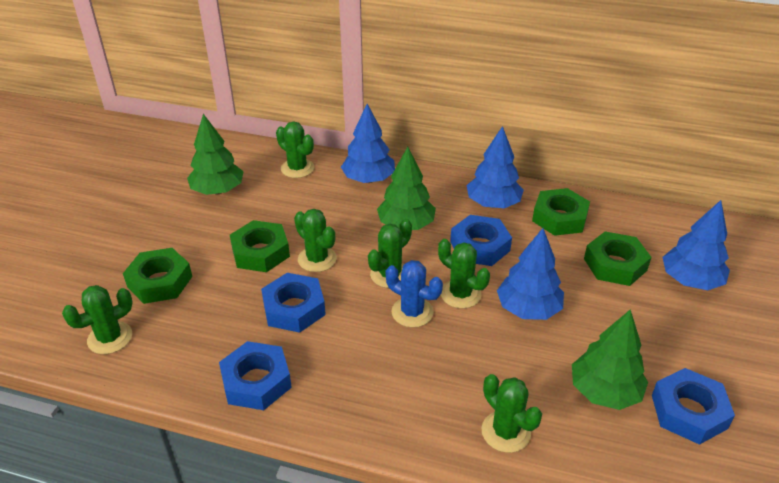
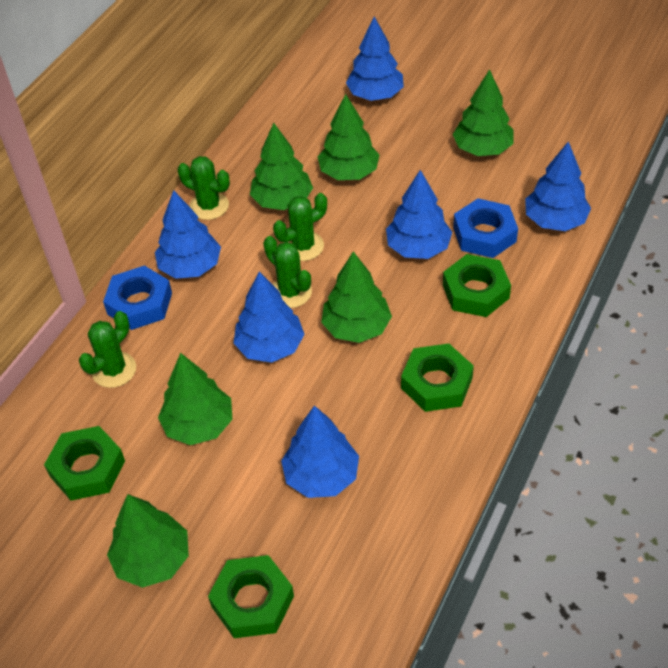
blue cactus: 1 -> 0
blue nut: 4 -> 2
blue tree: 4 -> 6
green cactus: 6 -> 4
green tree: 3 -> 6

